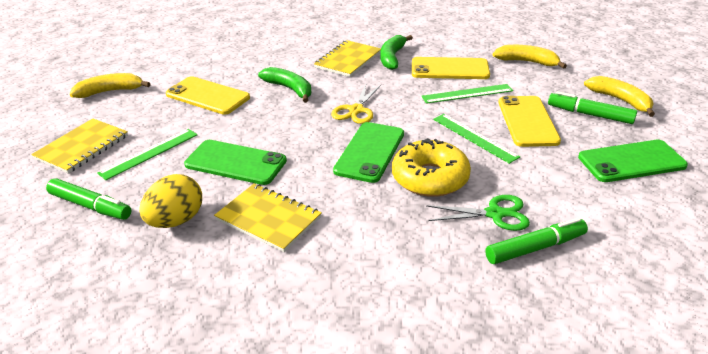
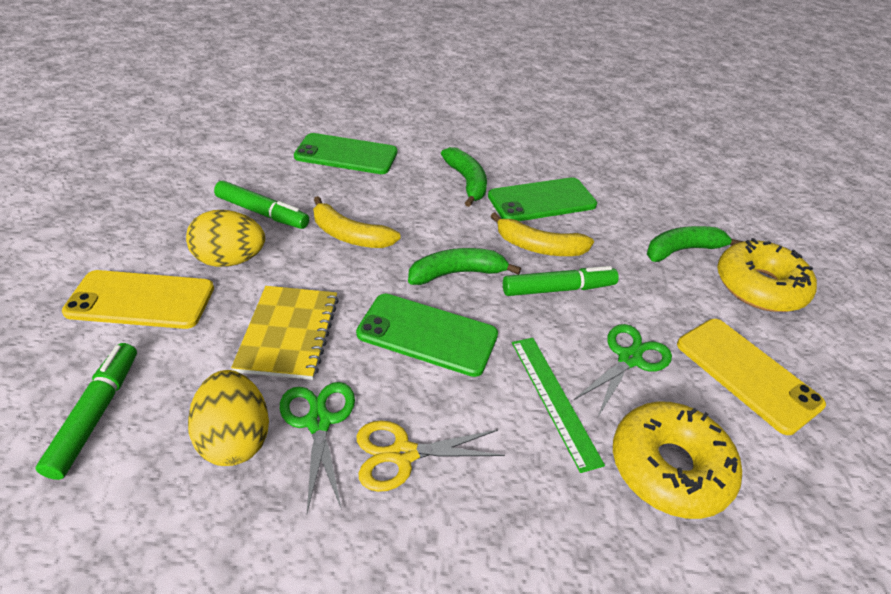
green banana: 2 -> 3
green ruler: 3 -> 1
green scissors: 1 -> 2
yellow banana: 3 -> 2
yellow donut: 1 -> 2
yellow egg: 1 -> 2
yellow notebook: 3 -> 1
yellow phone: 3 -> 2

